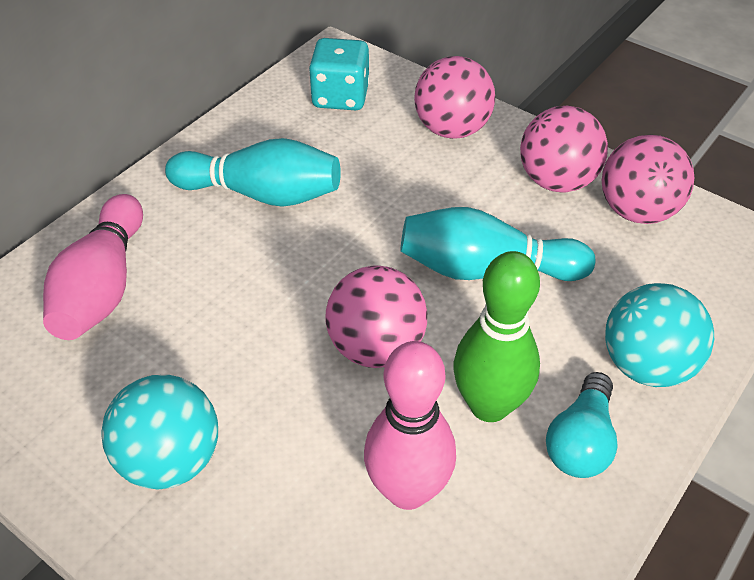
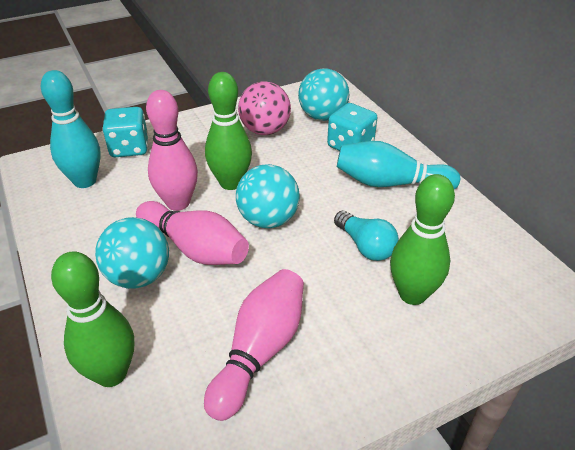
green bowling pin: 1 -> 3
pink ball: 4 -> 1
pink bowling pin: 2 -> 3
turquoise ball: 2 -> 3
turquoise dice: 1 -> 2

